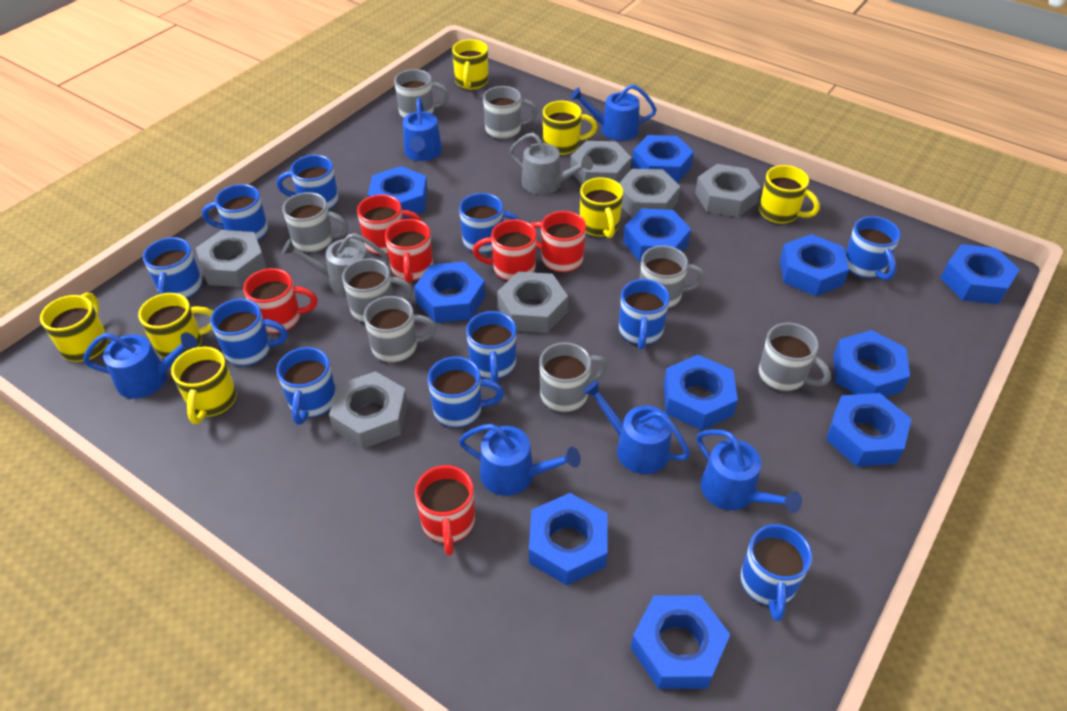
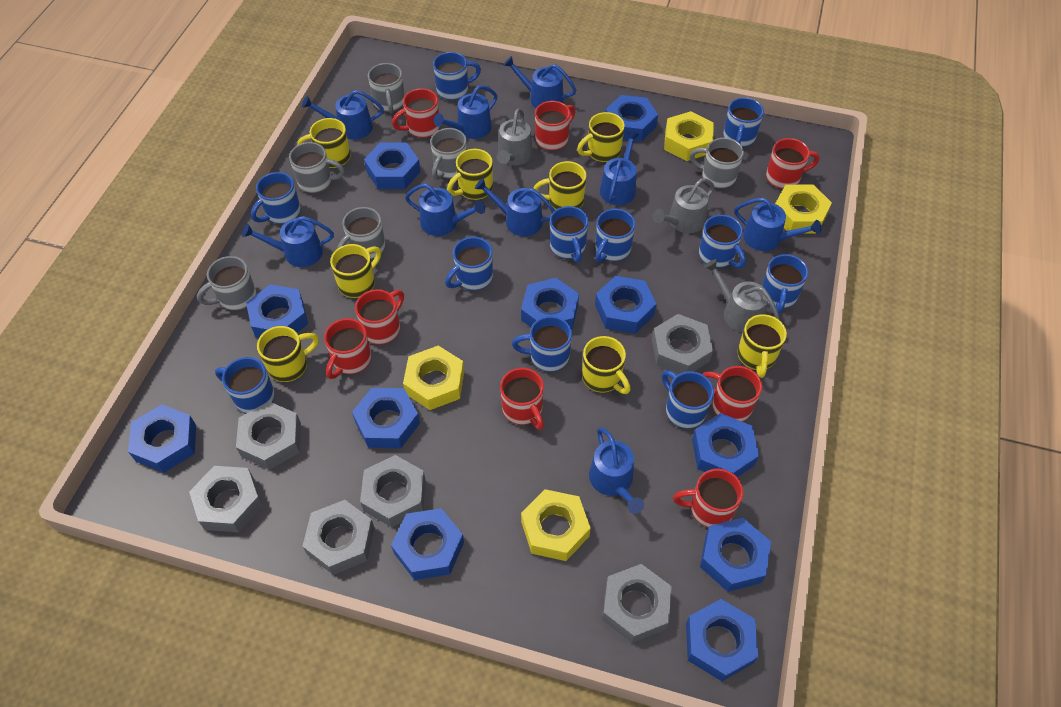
blue watering can: 6 -> 9
grey mug: 8 -> 6
grey watering can: 2 -> 3
red mug: 6 -> 8
yellow mug: 7 -> 8
yellow nut: 0 -> 4

